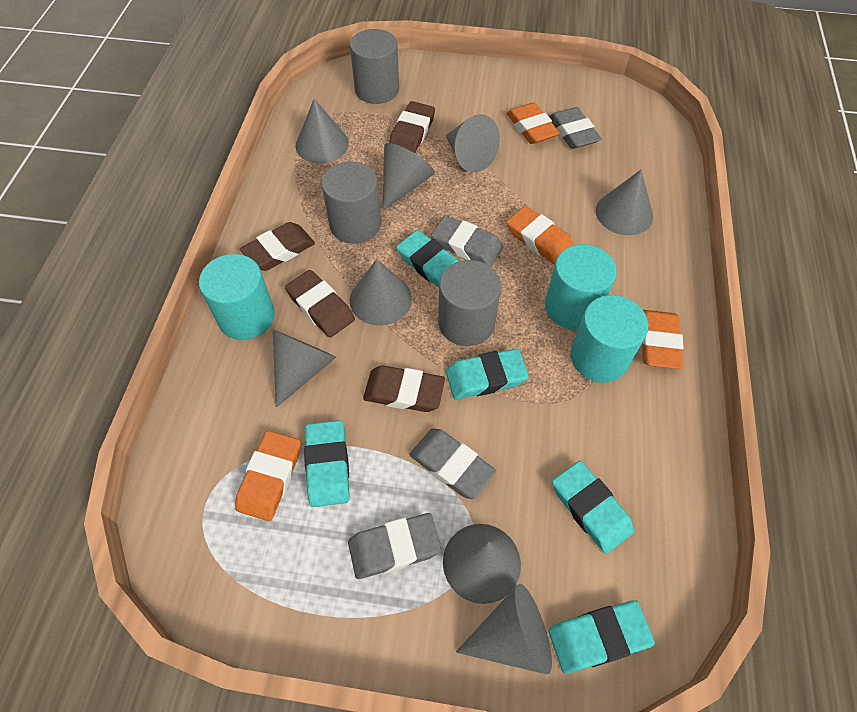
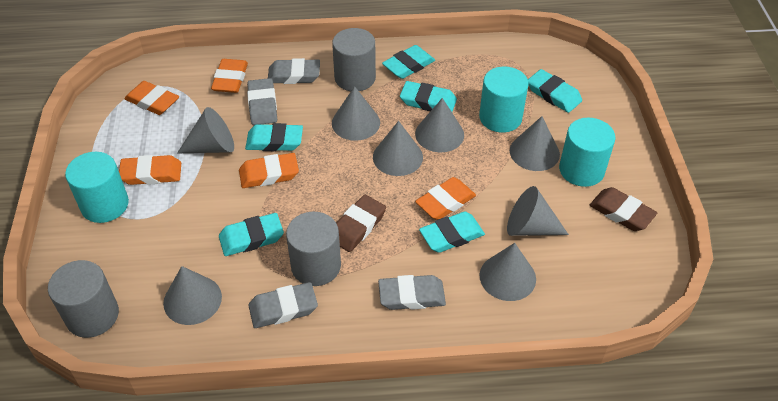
brown eraser: 4 -> 2
orange eraser: 4 -> 5
turquoise eraser: 5 -> 6

